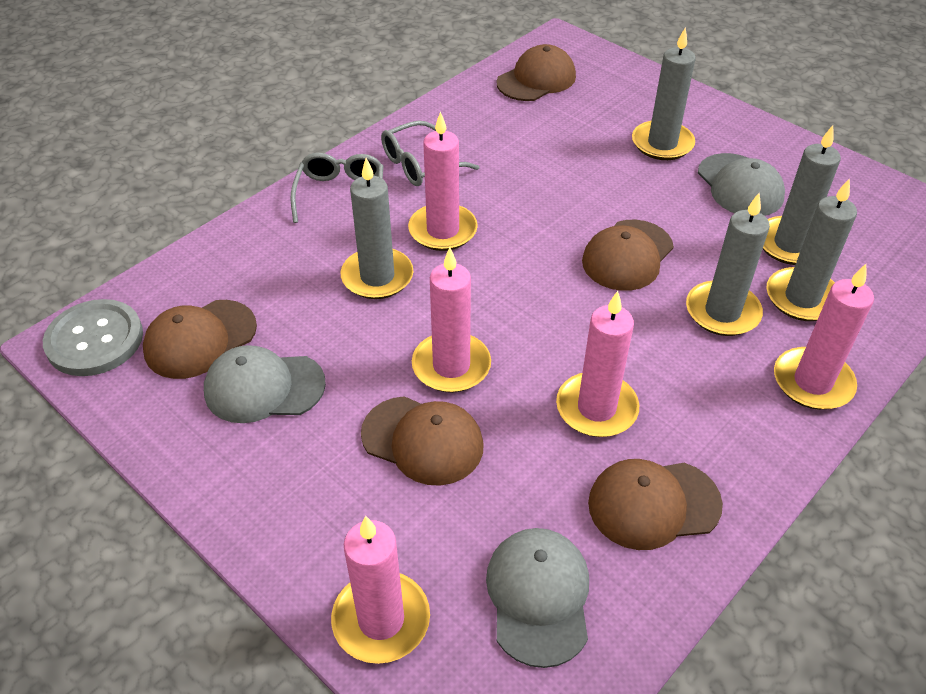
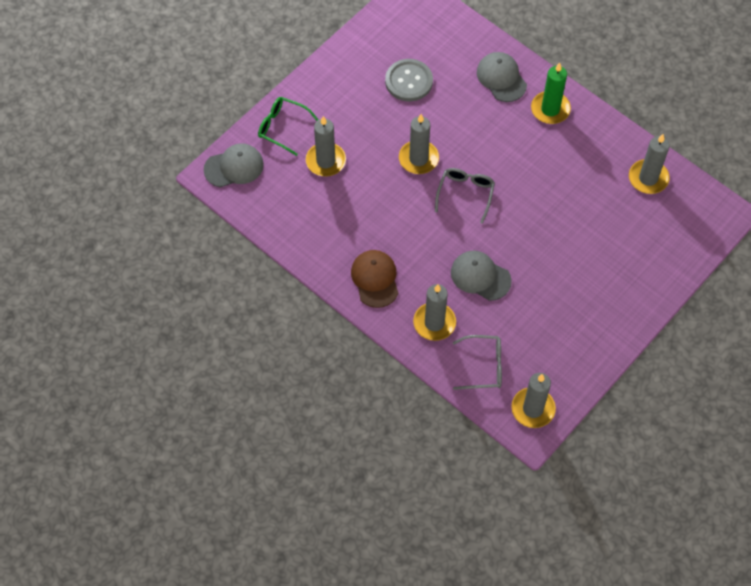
brown cap: 5 -> 1
green candle: 0 -> 1
green glasses: 0 -> 1
pink candle: 5 -> 0

